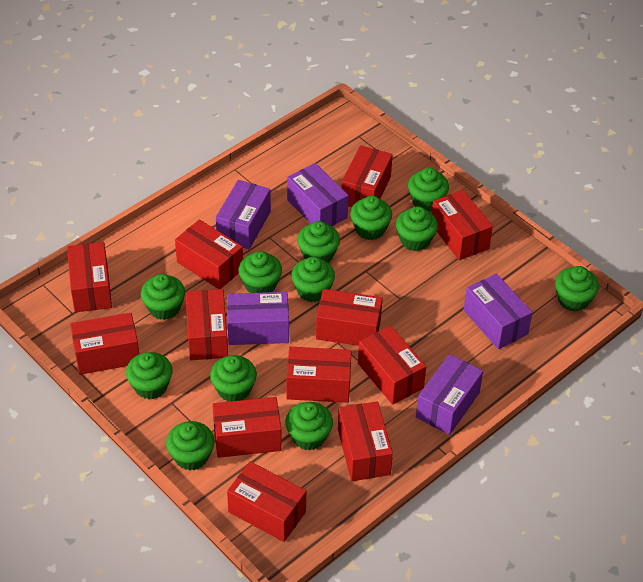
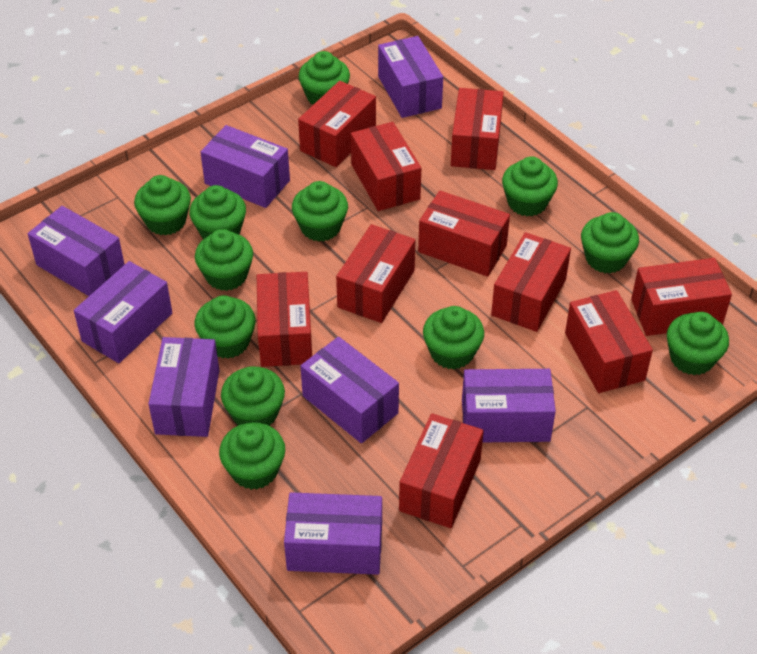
purple box: 5 -> 8
red box: 12 -> 10

